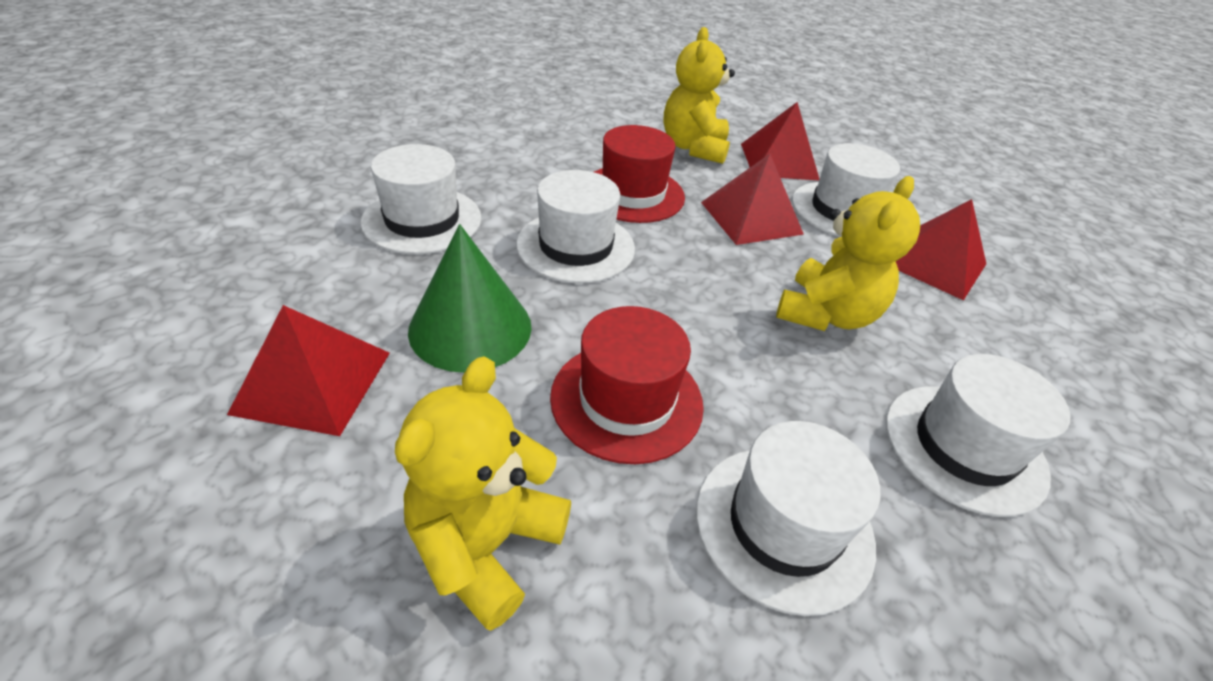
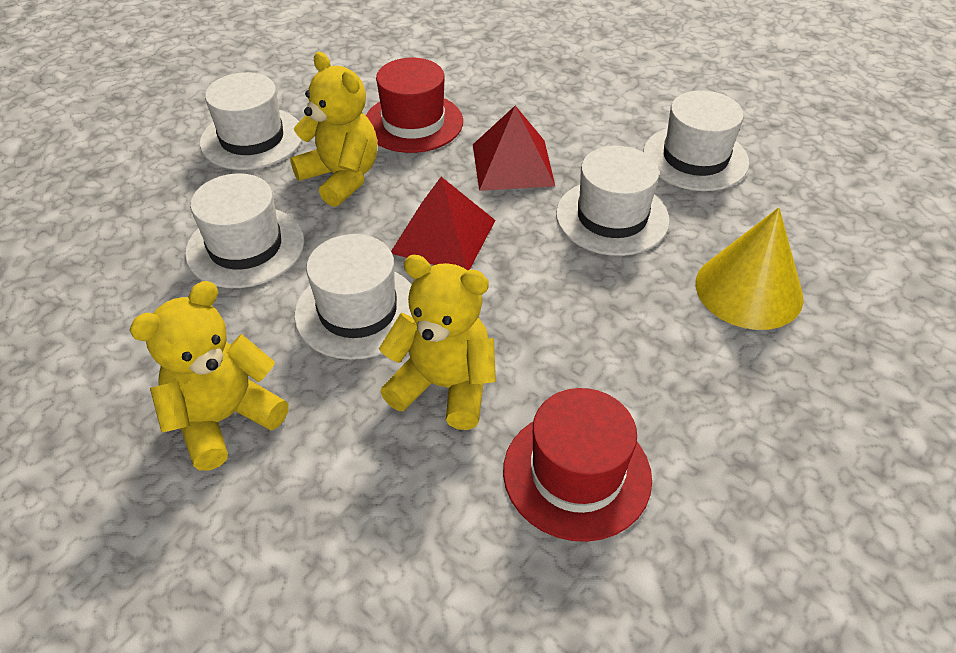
green cone: 1 -> 0
red pyramid: 4 -> 2
yellow cone: 0 -> 1

